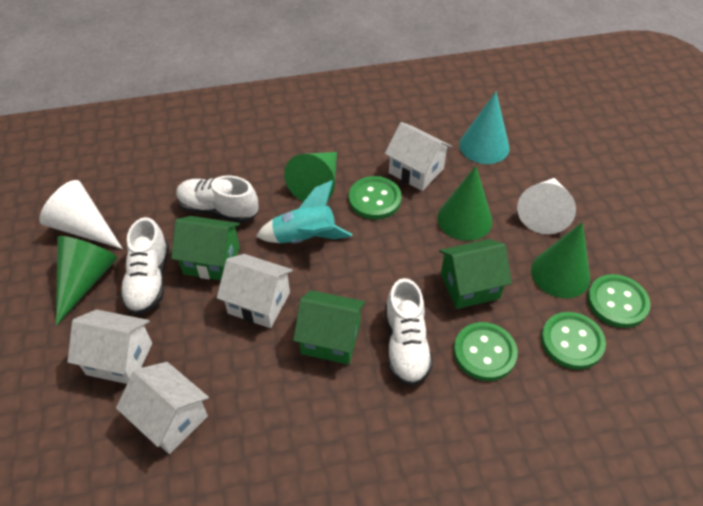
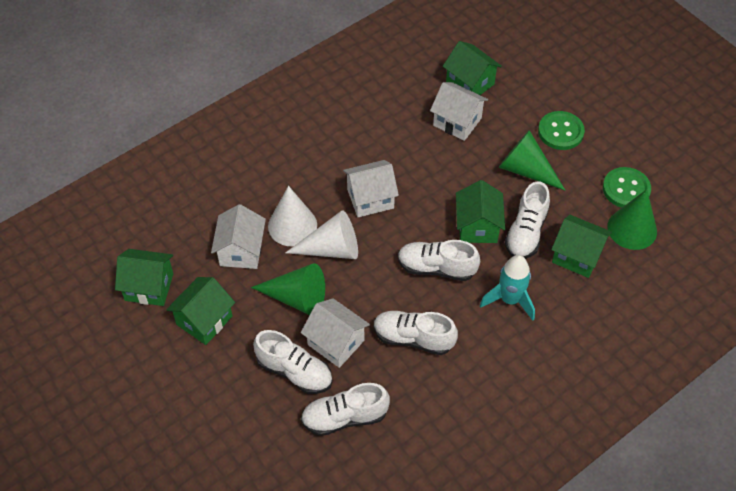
green button: 4 -> 2
green cone: 4 -> 3
green house: 3 -> 5
turquoise cone: 1 -> 0
white shoe: 3 -> 5

